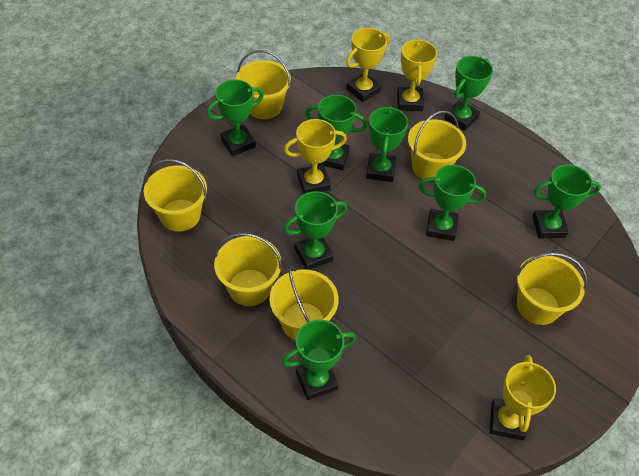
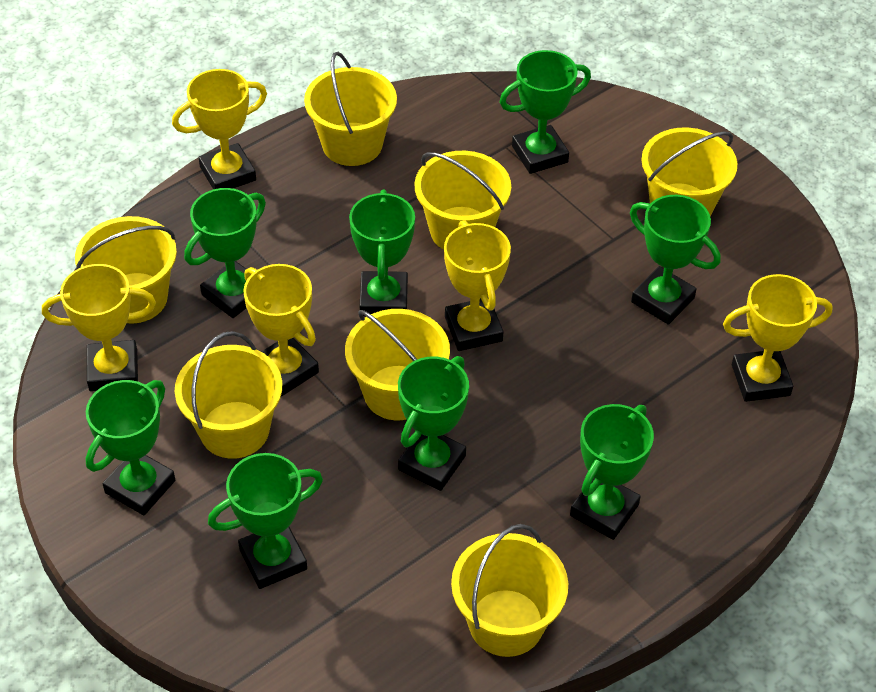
yellow bucket: 6 -> 7
yellow trophy: 4 -> 5

